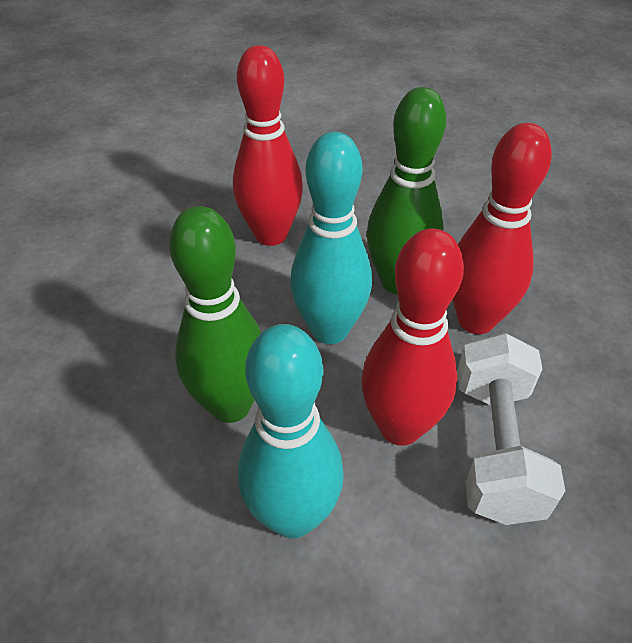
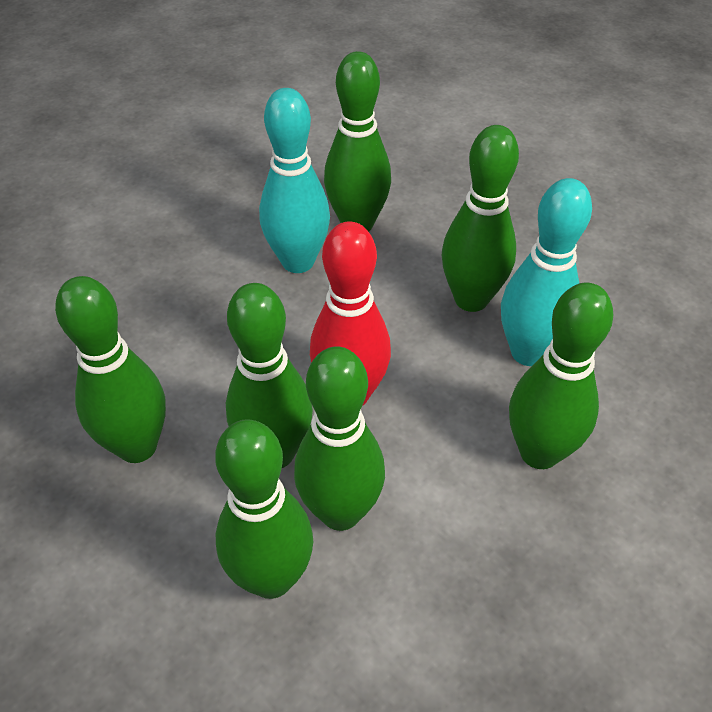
green bowling pin: 2 -> 7
red bowling pin: 3 -> 1
white dumbbell: 1 -> 0

